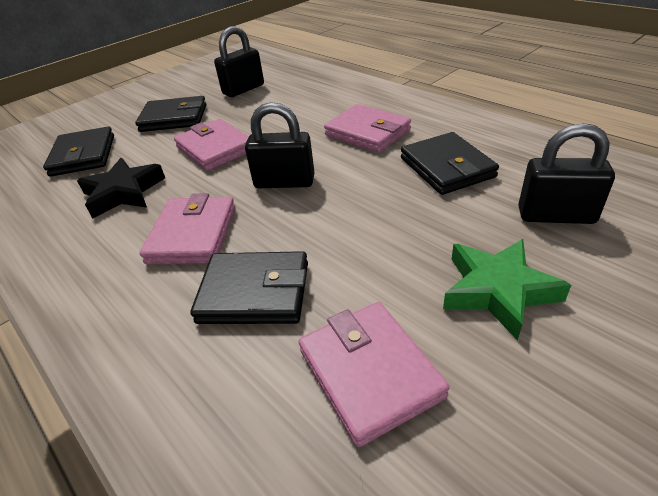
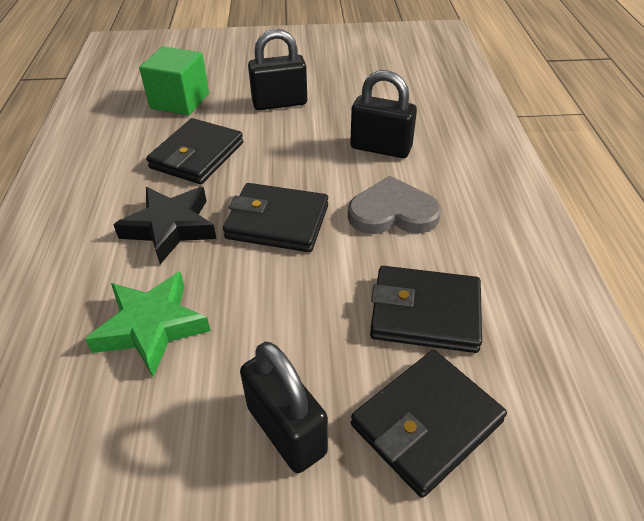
green cube: 0 -> 1
grey heart: 0 -> 1
pink wallet: 4 -> 0

